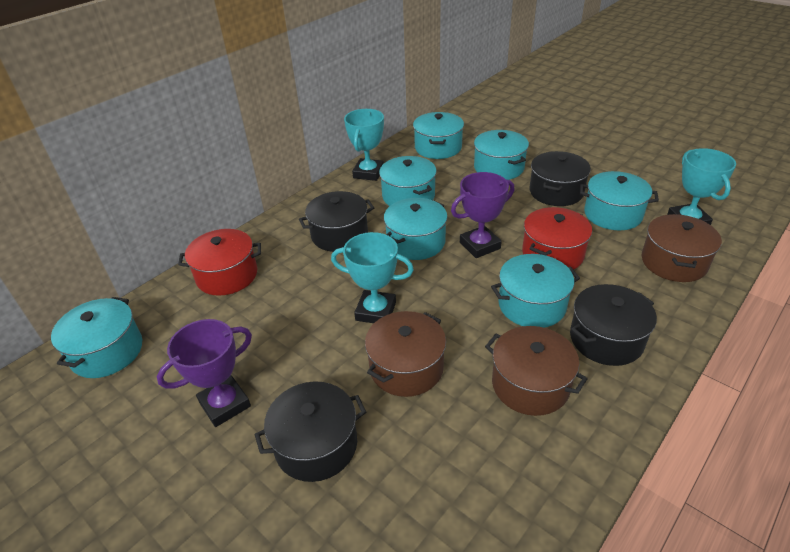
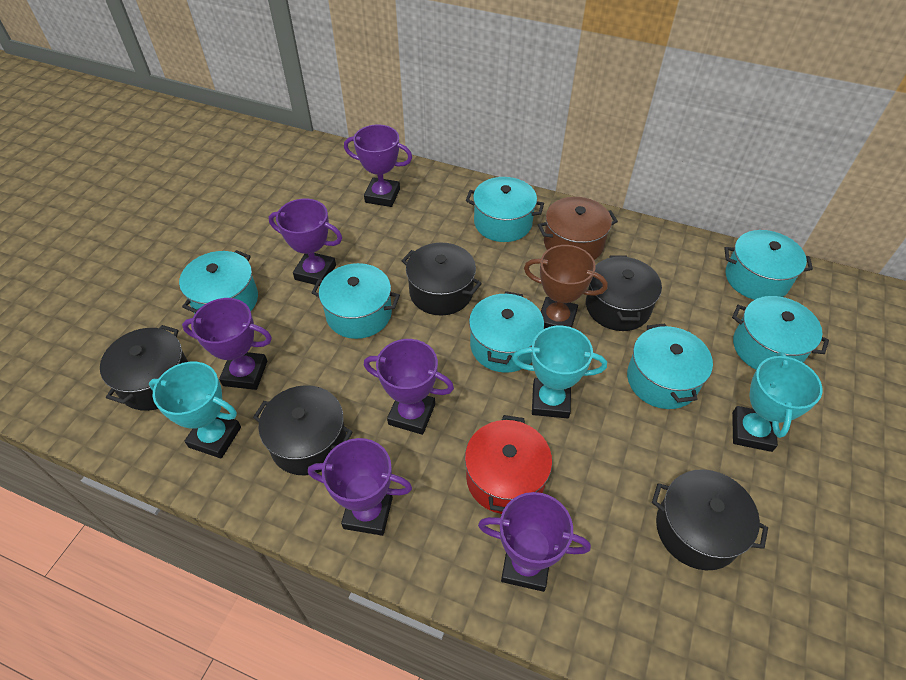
black pot: 4 -> 5
brown pot: 3 -> 1
brown trophy: 0 -> 1
purple trophy: 2 -> 6
red pot: 2 -> 1

